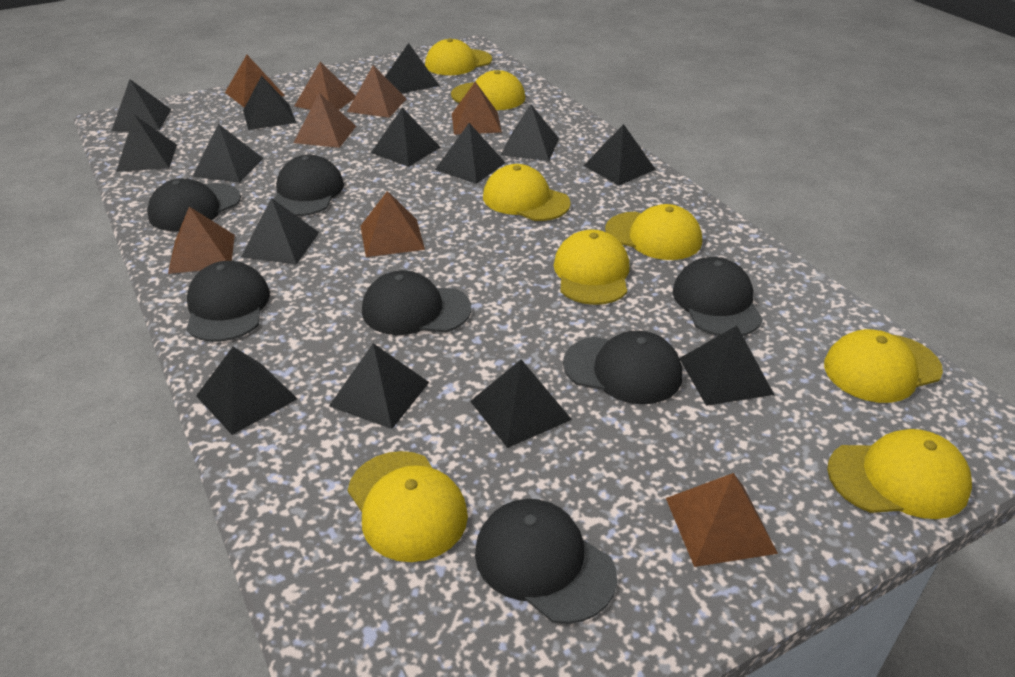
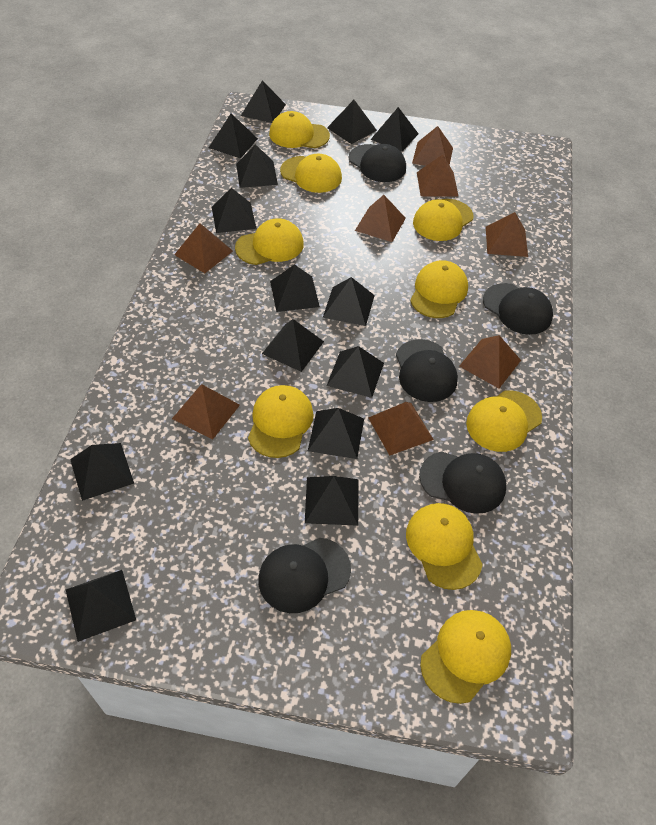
black cap: 7 -> 5
yellow cap: 8 -> 9

